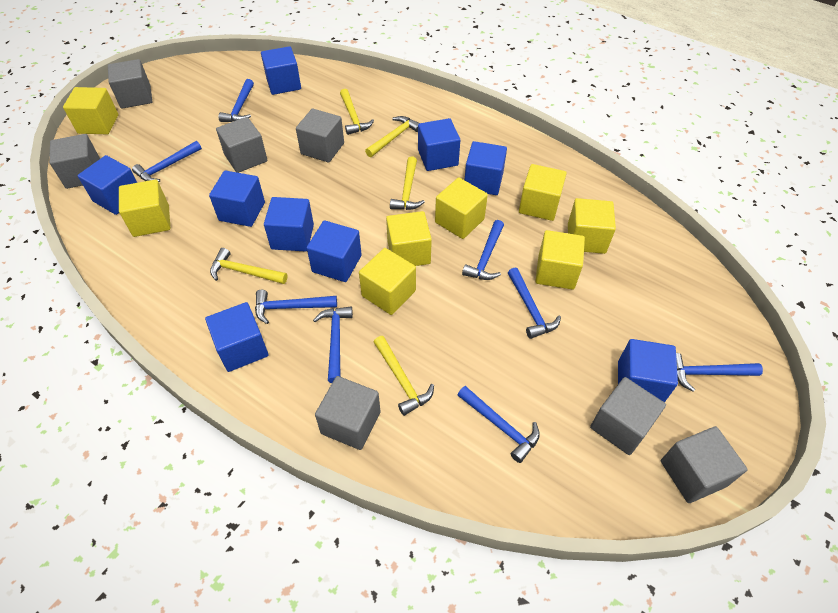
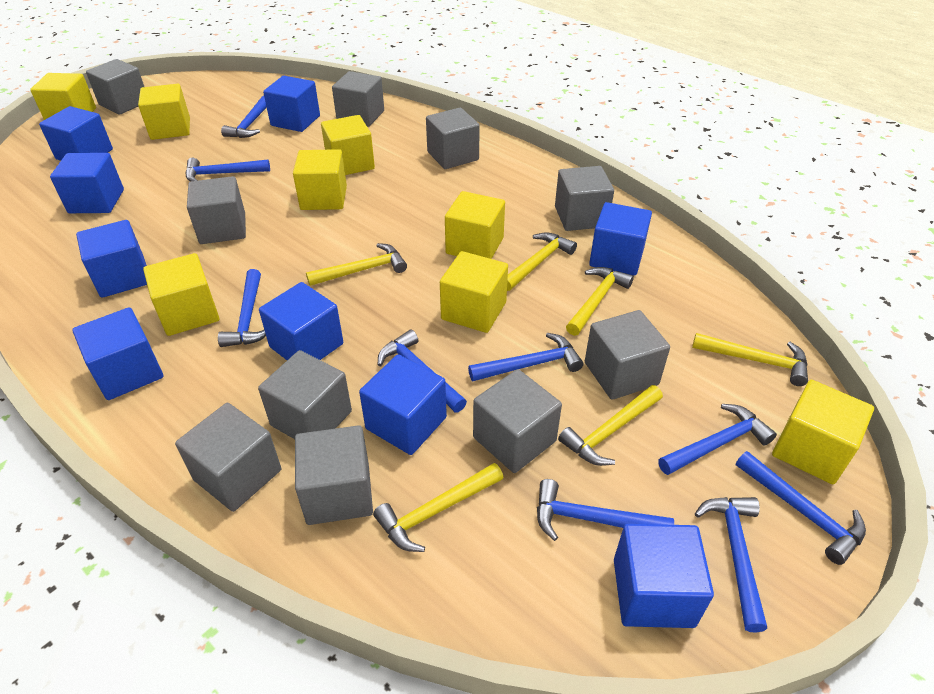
blue hammer: 8 -> 9
grey cube: 7 -> 10
yellow hammer: 5 -> 6

